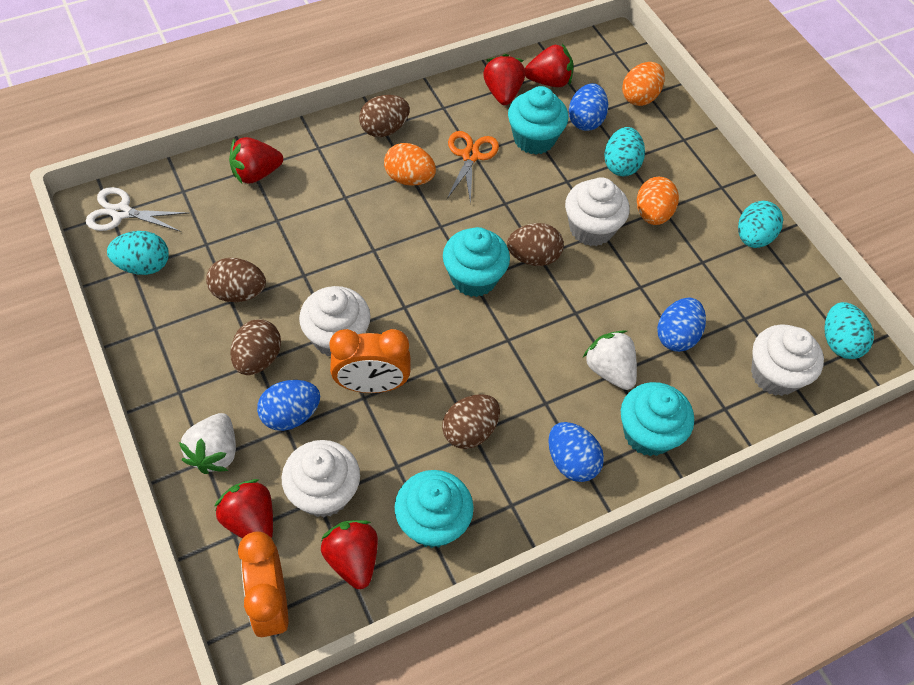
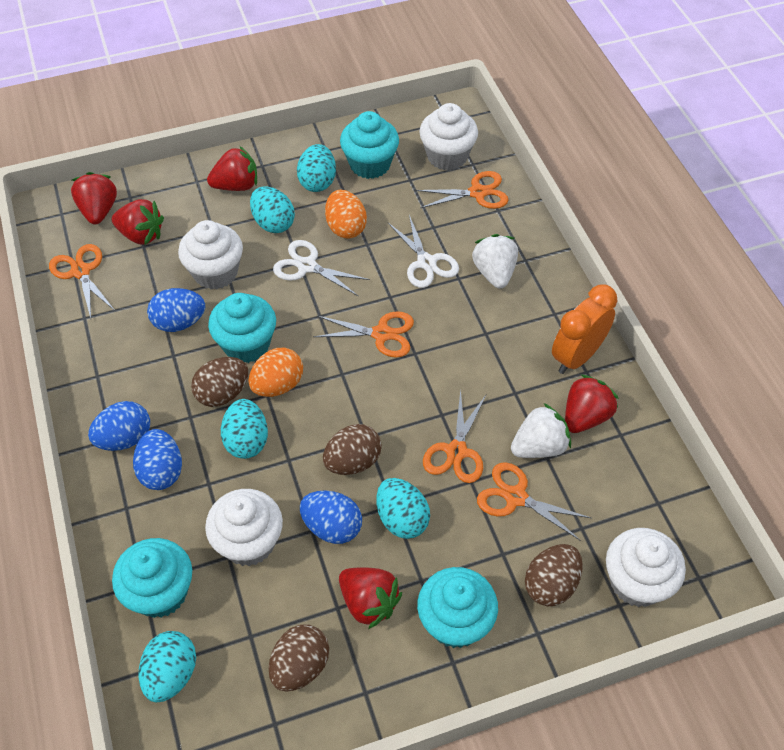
brown egg: 5 -> 4
orange clock: 2 -> 1
orange egg: 3 -> 2
orange scissors: 1 -> 5
turquoise egg: 4 -> 5
white scissors: 1 -> 2

